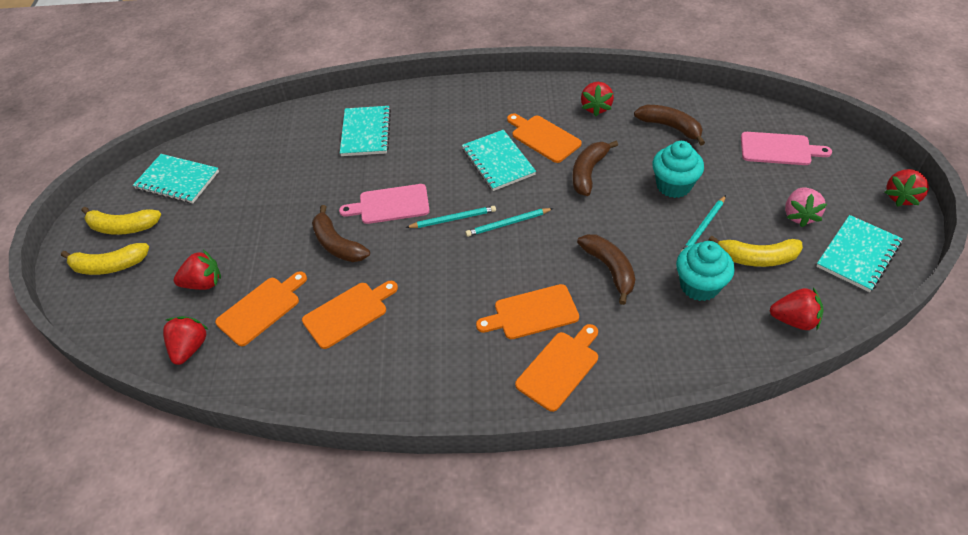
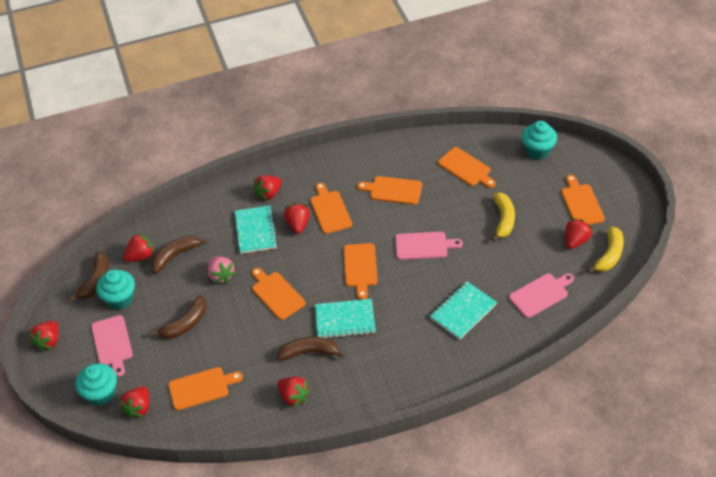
orange cutting board: 5 -> 7
pink cutting board: 2 -> 3
red strawberry: 5 -> 7
turquoise cupcake: 2 -> 3
turquoise notebook: 4 -> 3
turquoise pencil: 3 -> 0
yellow banana: 3 -> 2

